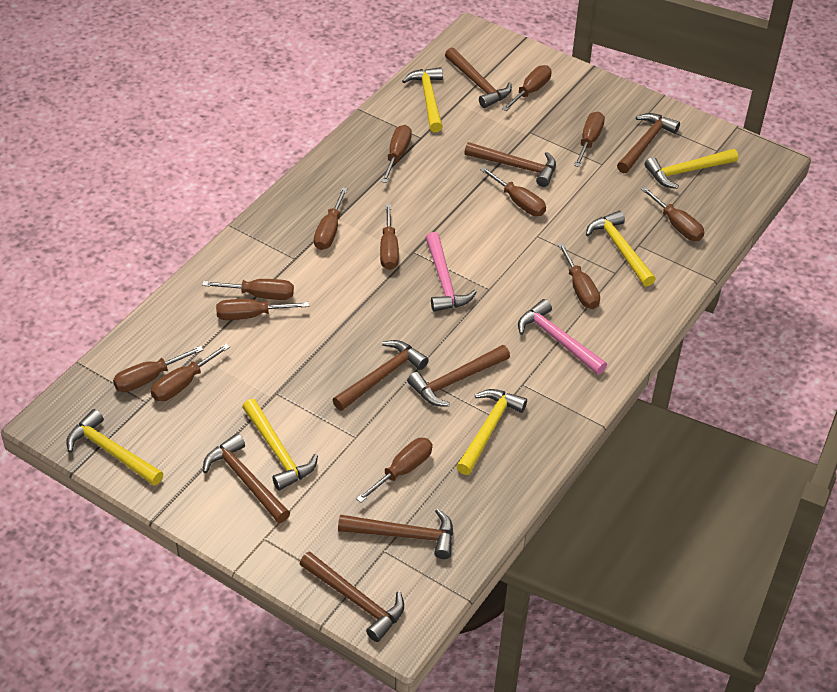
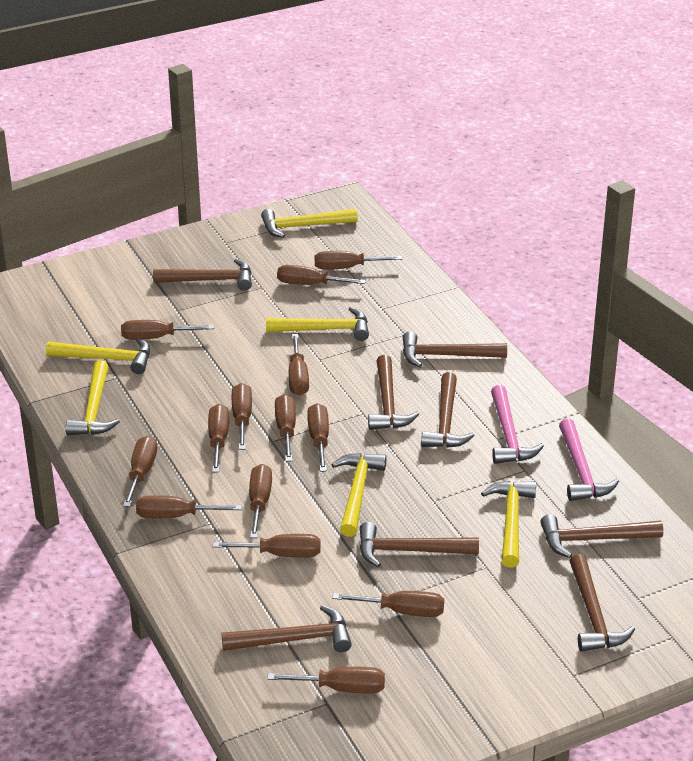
brown screwdriver: 13 -> 14

